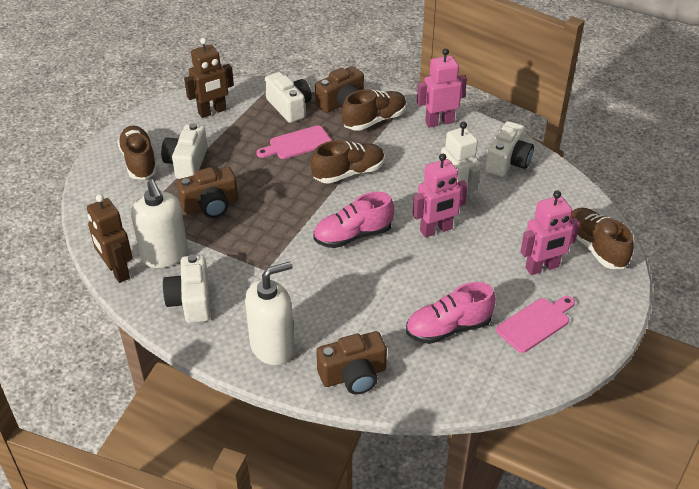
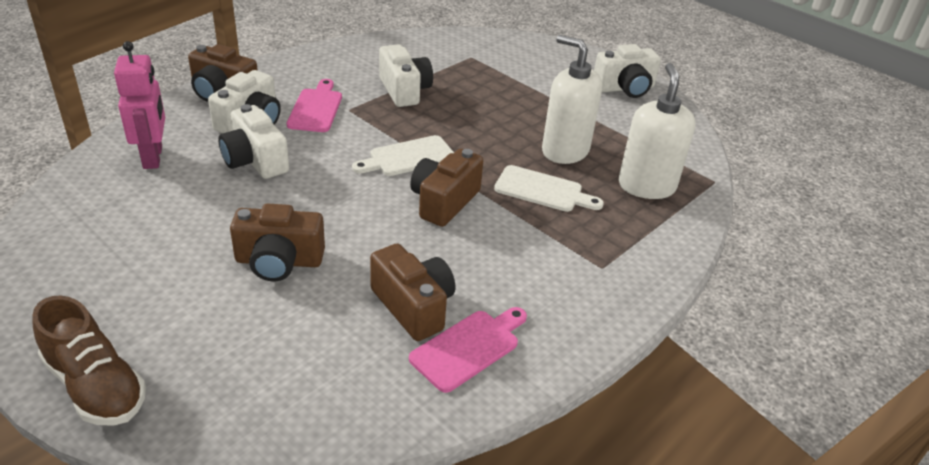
brown camera: 3 -> 4
brown robot: 2 -> 0
brown shoe: 4 -> 1
pink robot: 3 -> 1
pink shoe: 2 -> 0
white cutting board: 0 -> 2
white robot: 1 -> 0

